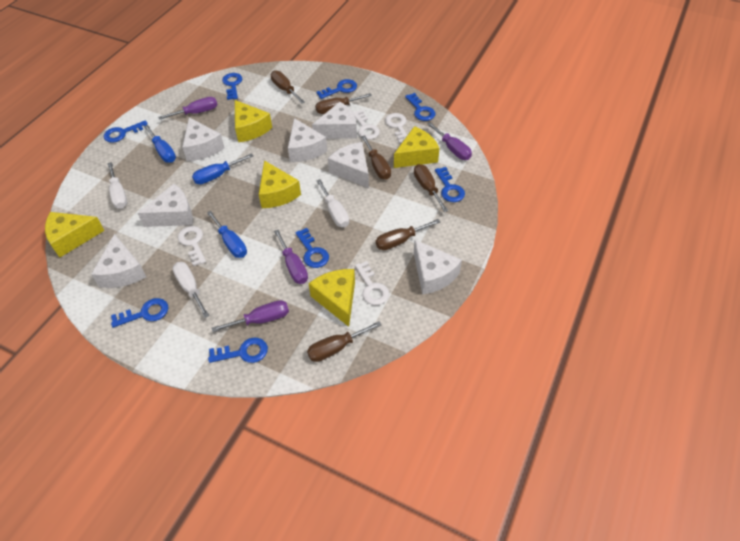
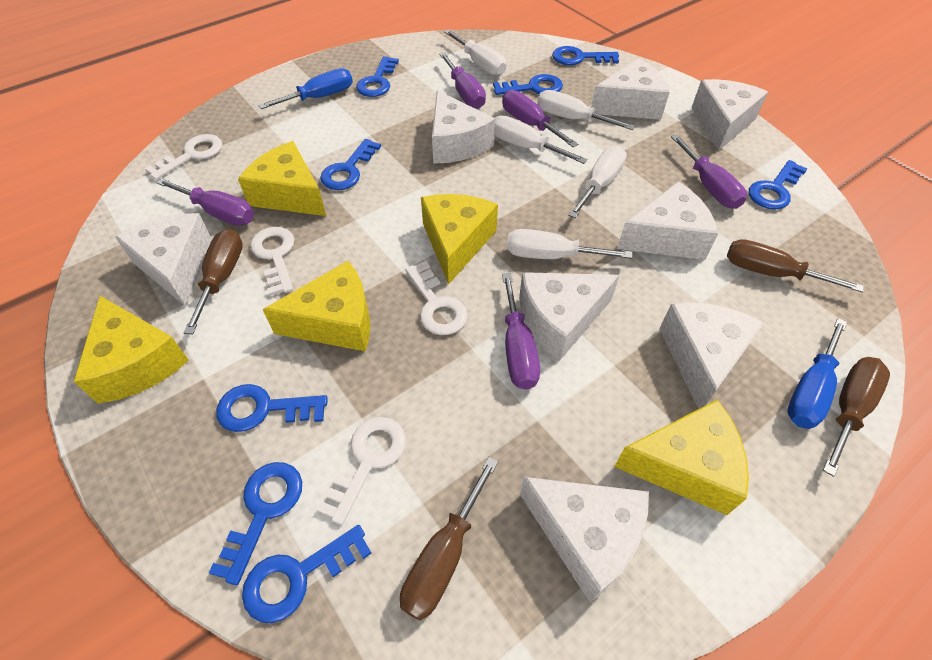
blue screwdriver: 3 -> 2
brown screwdriver: 6 -> 4
purple screwdriver: 4 -> 5
white cheese: 7 -> 8
white screwdriver: 3 -> 5

